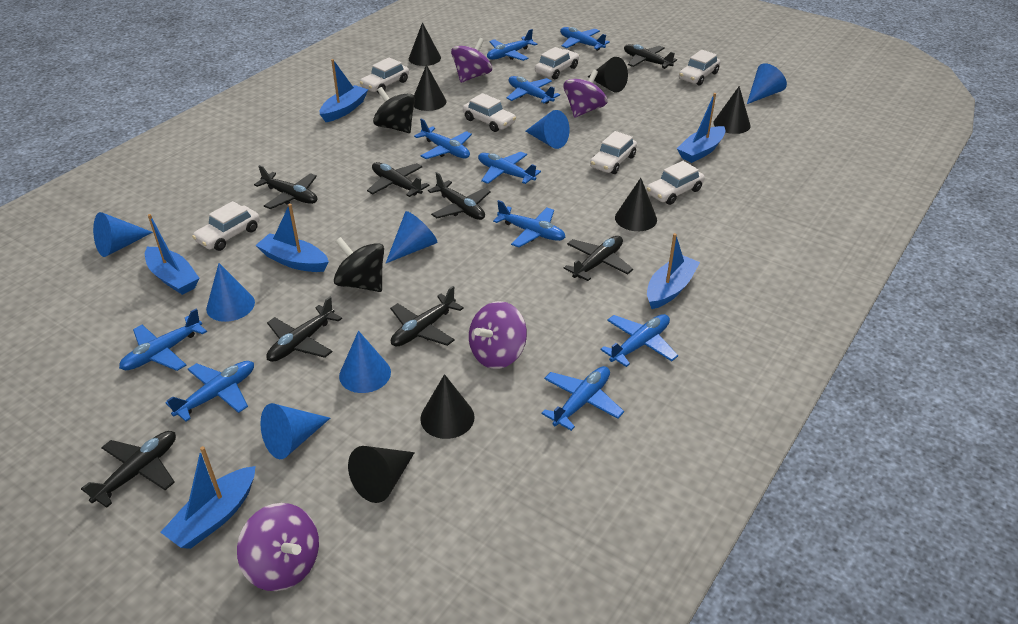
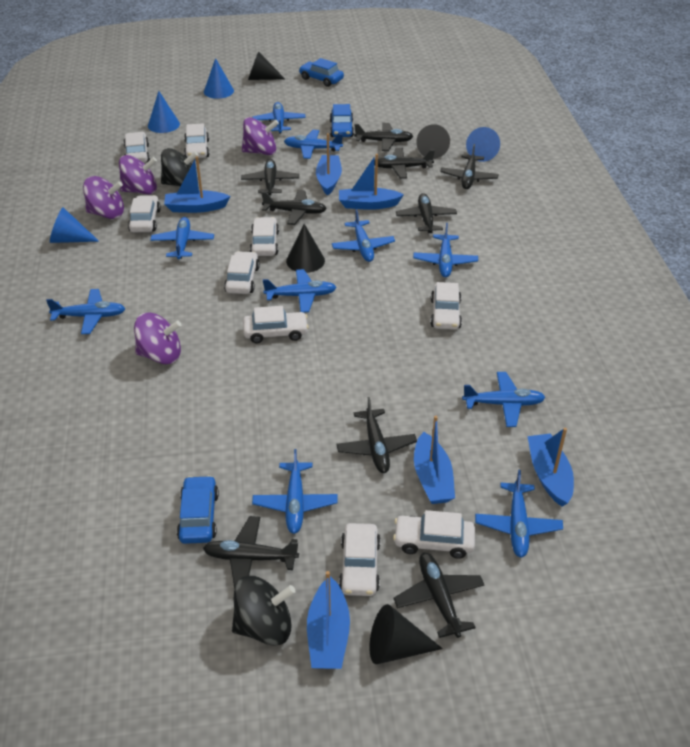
black cone: 7 -> 4
black plane: 8 -> 9
blue car: 0 -> 3
blue cone: 7 -> 4
white car: 7 -> 9

